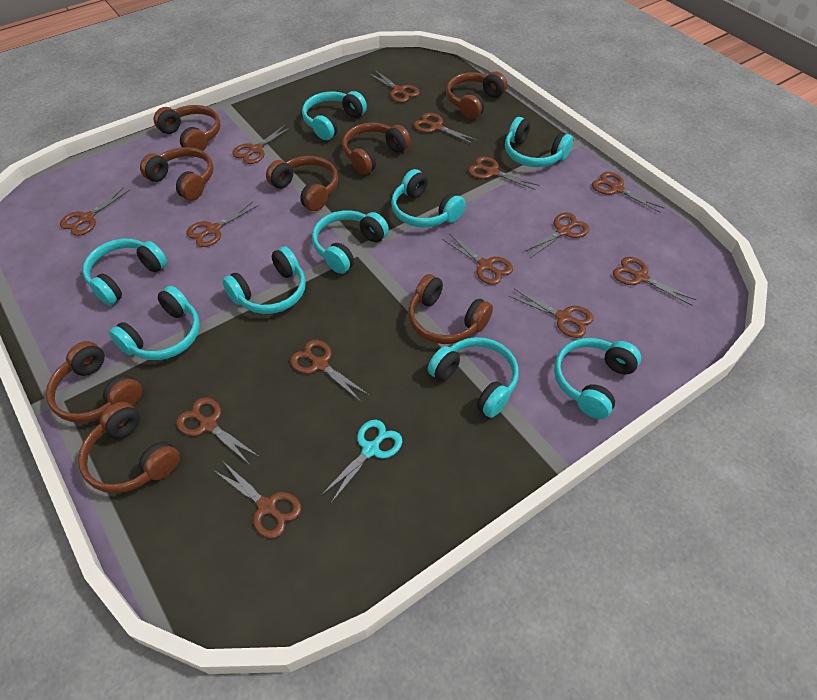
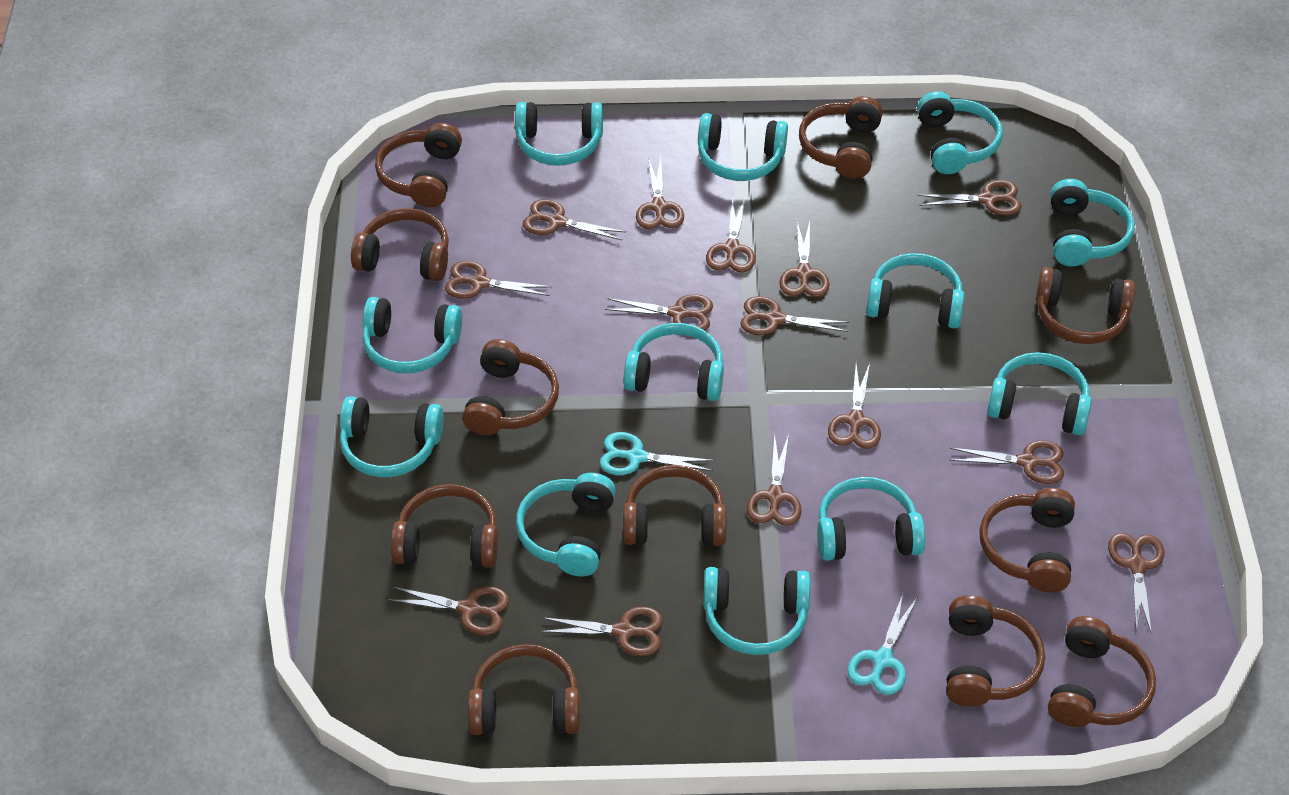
brown headphones: 8 -> 11
turquoise headphones: 9 -> 12
turquoise scissors: 1 -> 2

